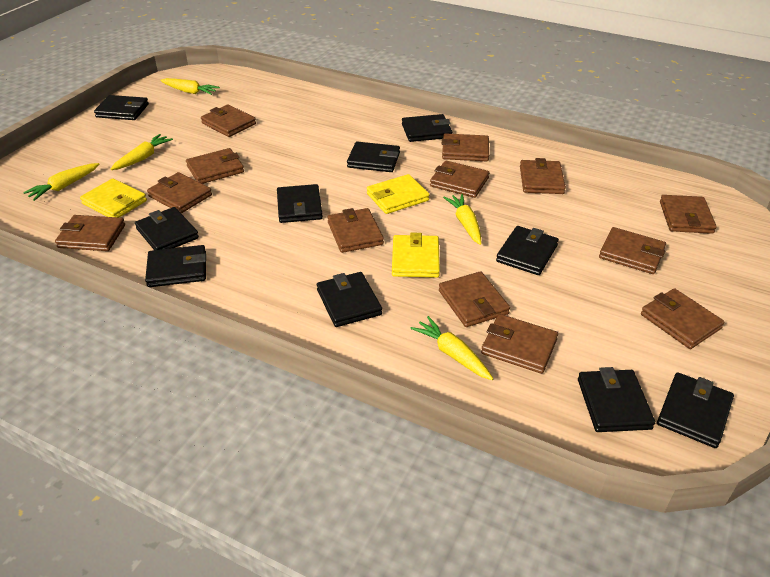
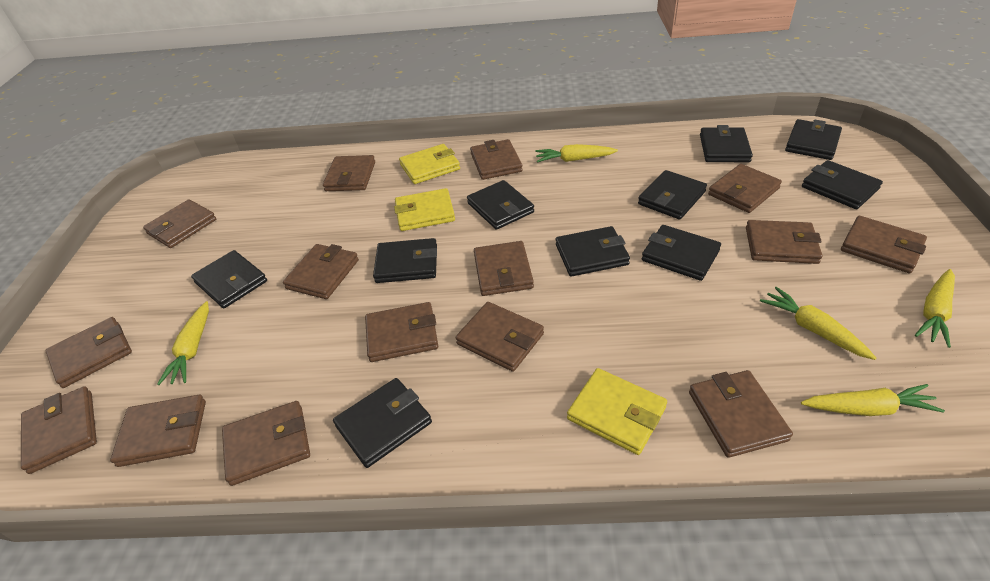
brown wallet: 13 -> 15

